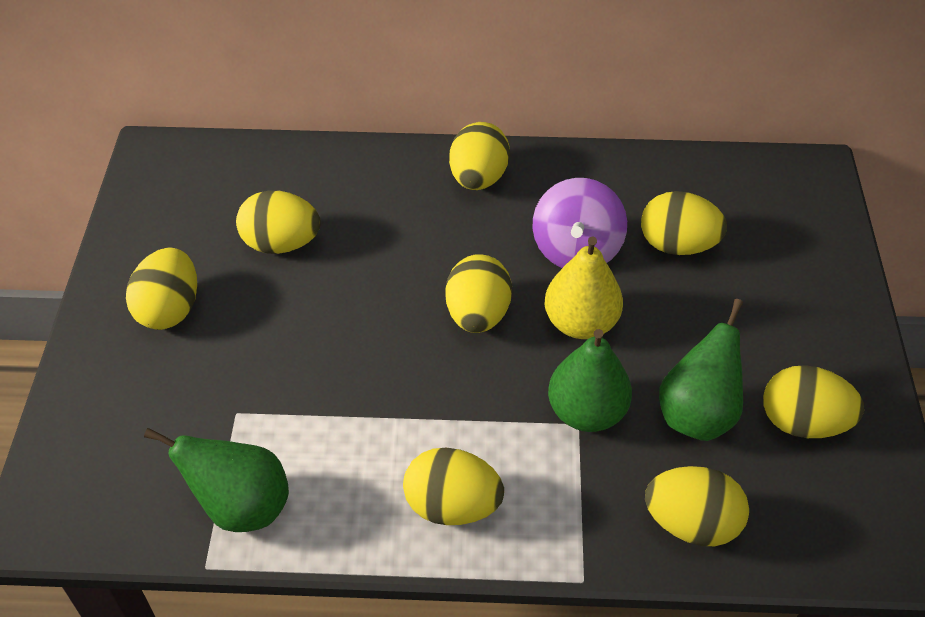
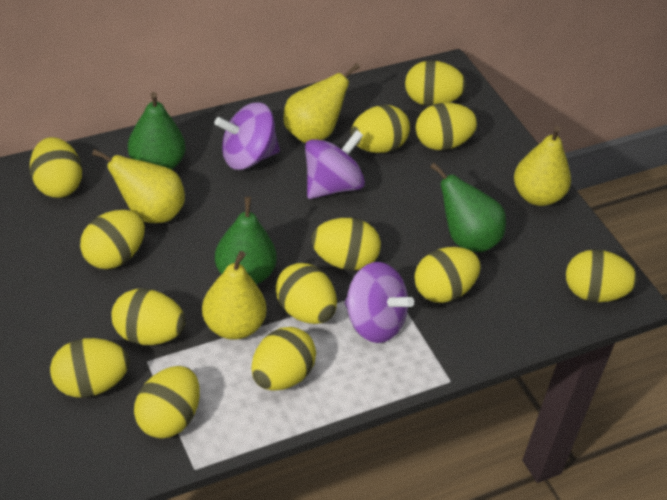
purple spinning top: 1 -> 3
yellow egg: 8 -> 13
yellow pear: 1 -> 4

